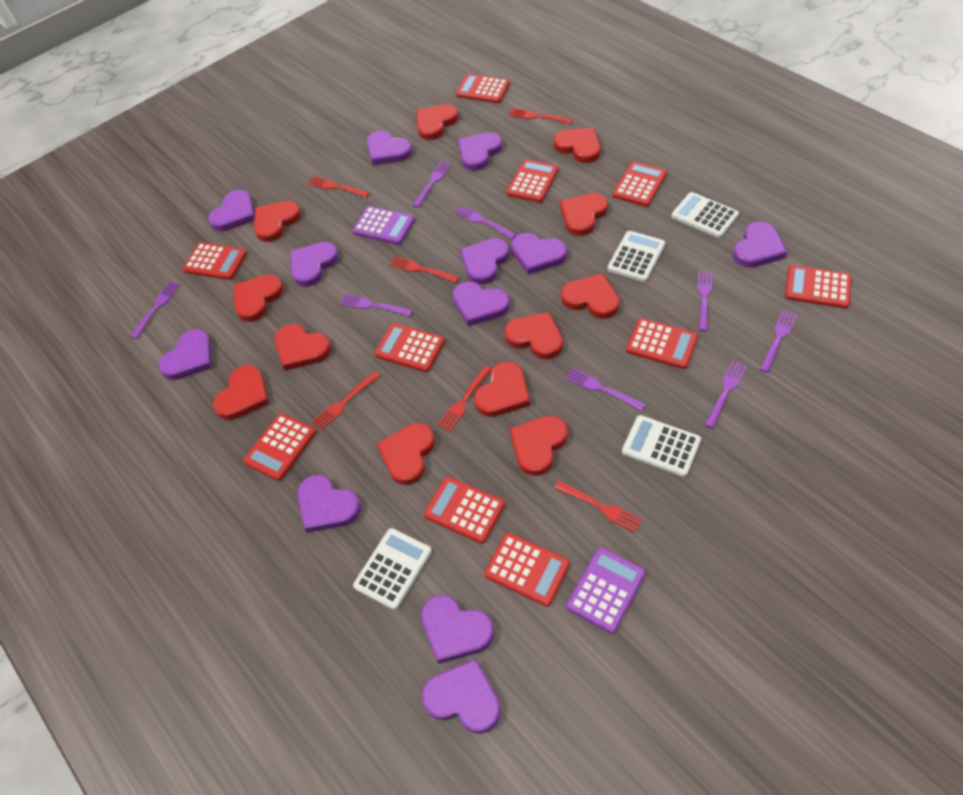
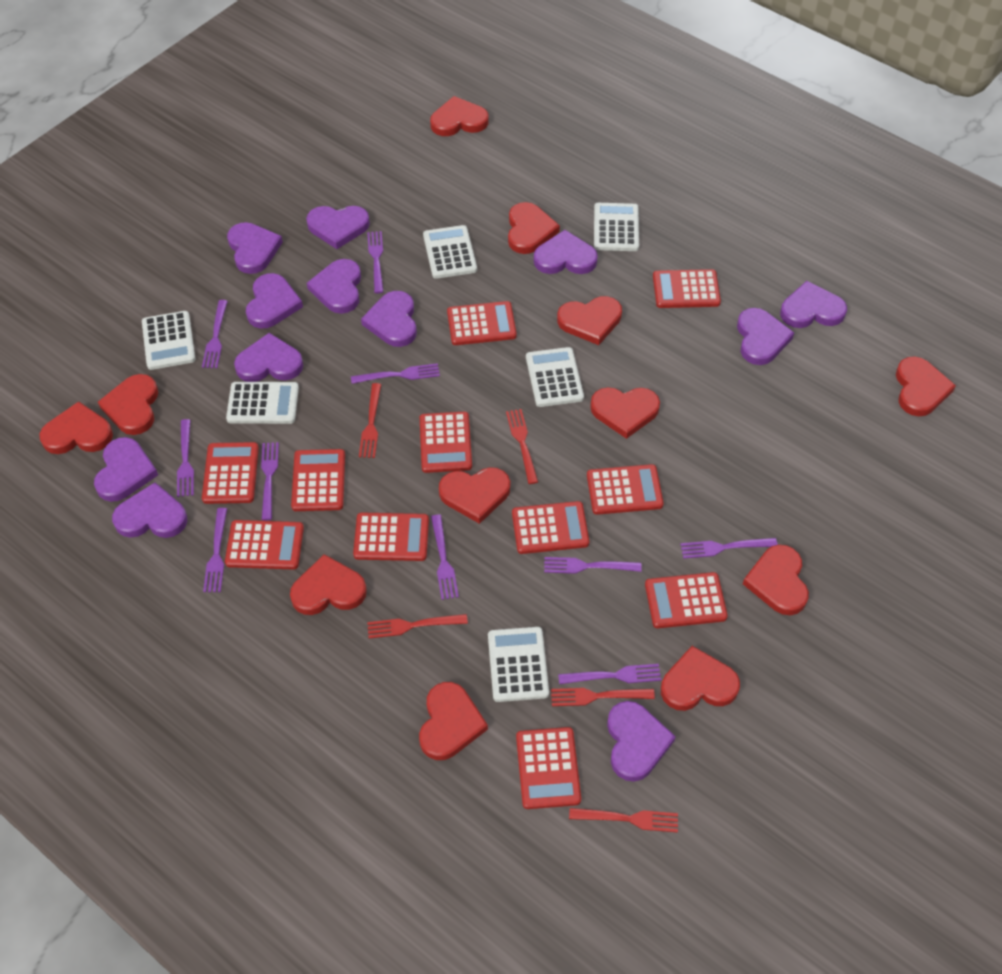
purple calculator: 2 -> 0
purple fork: 8 -> 10
red calculator: 10 -> 11
red fork: 6 -> 5
white calculator: 4 -> 6

